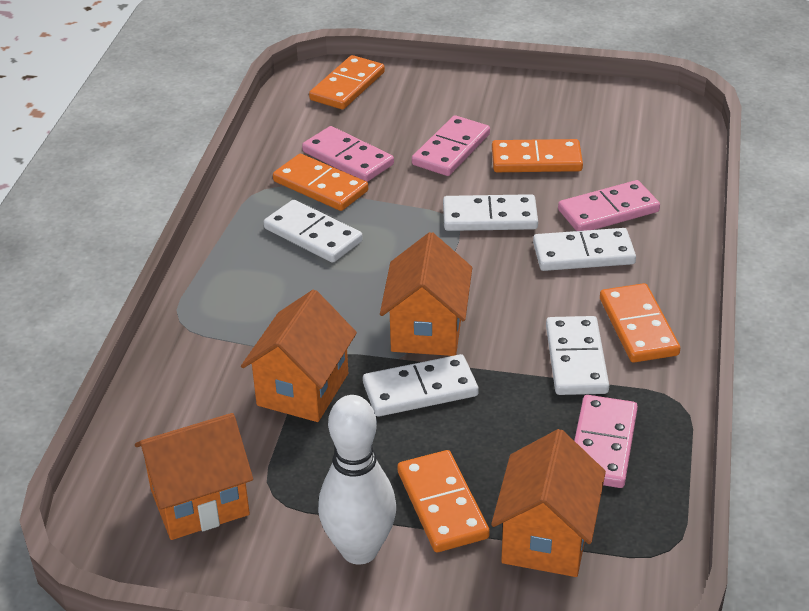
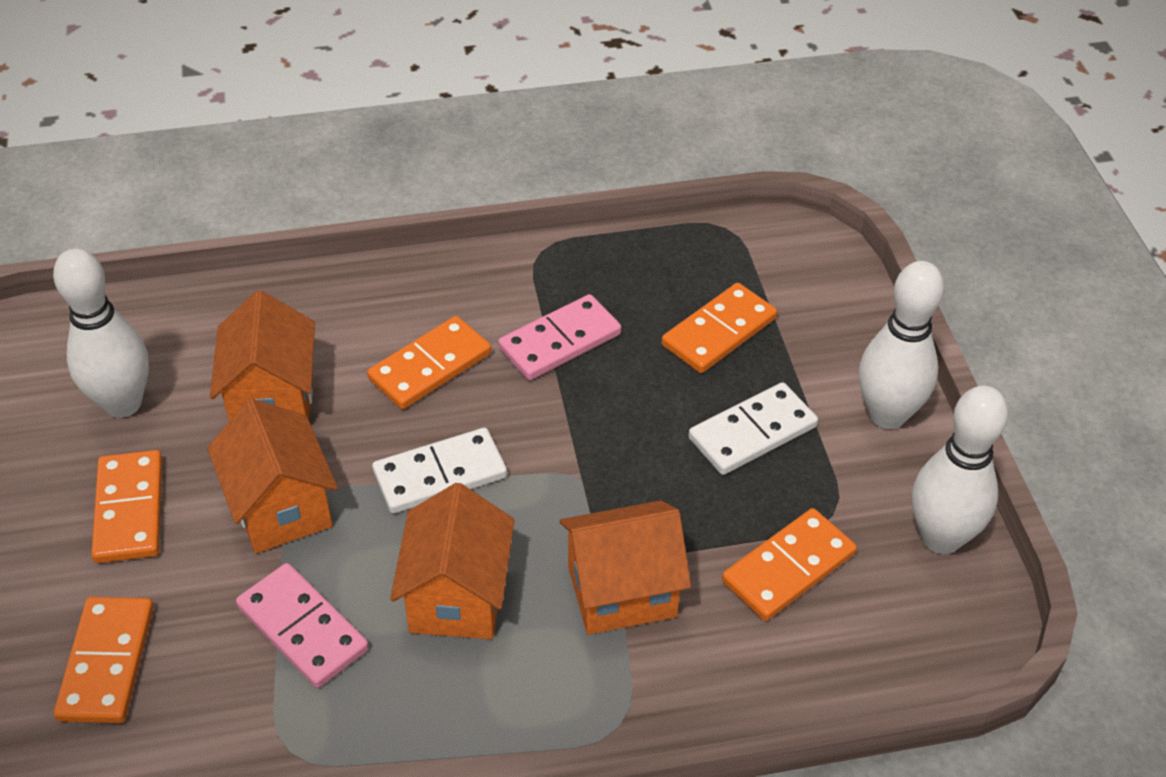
pink domino: 4 -> 2
white bowling pin: 1 -> 3
white domino: 5 -> 2

